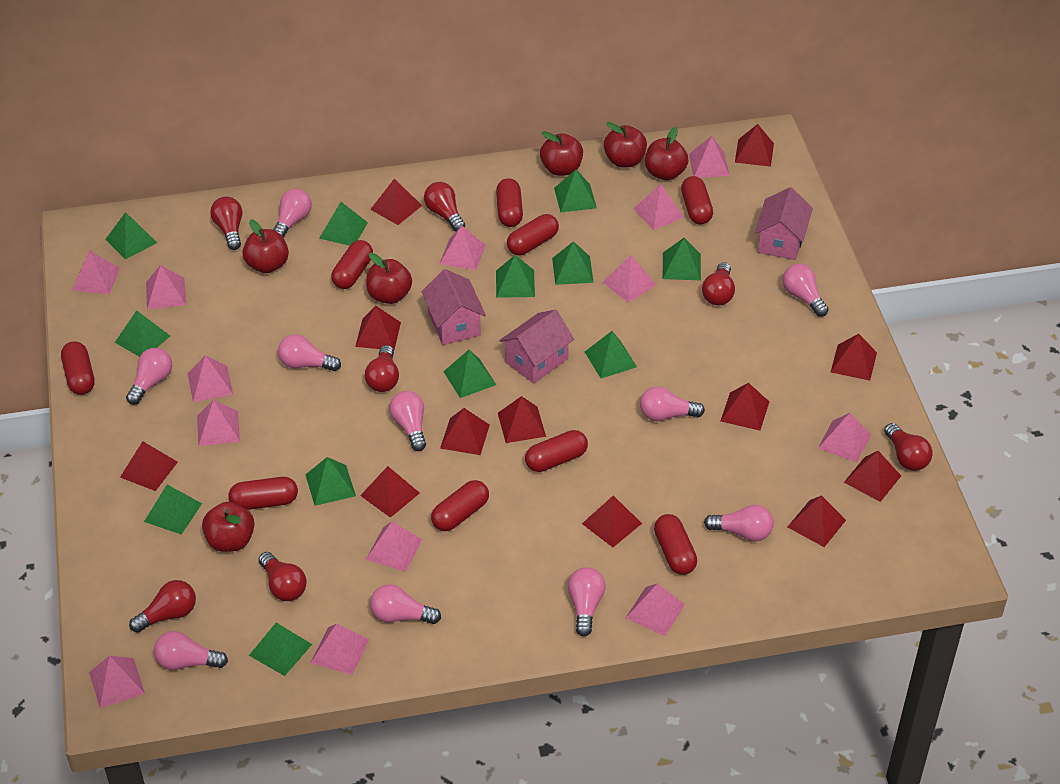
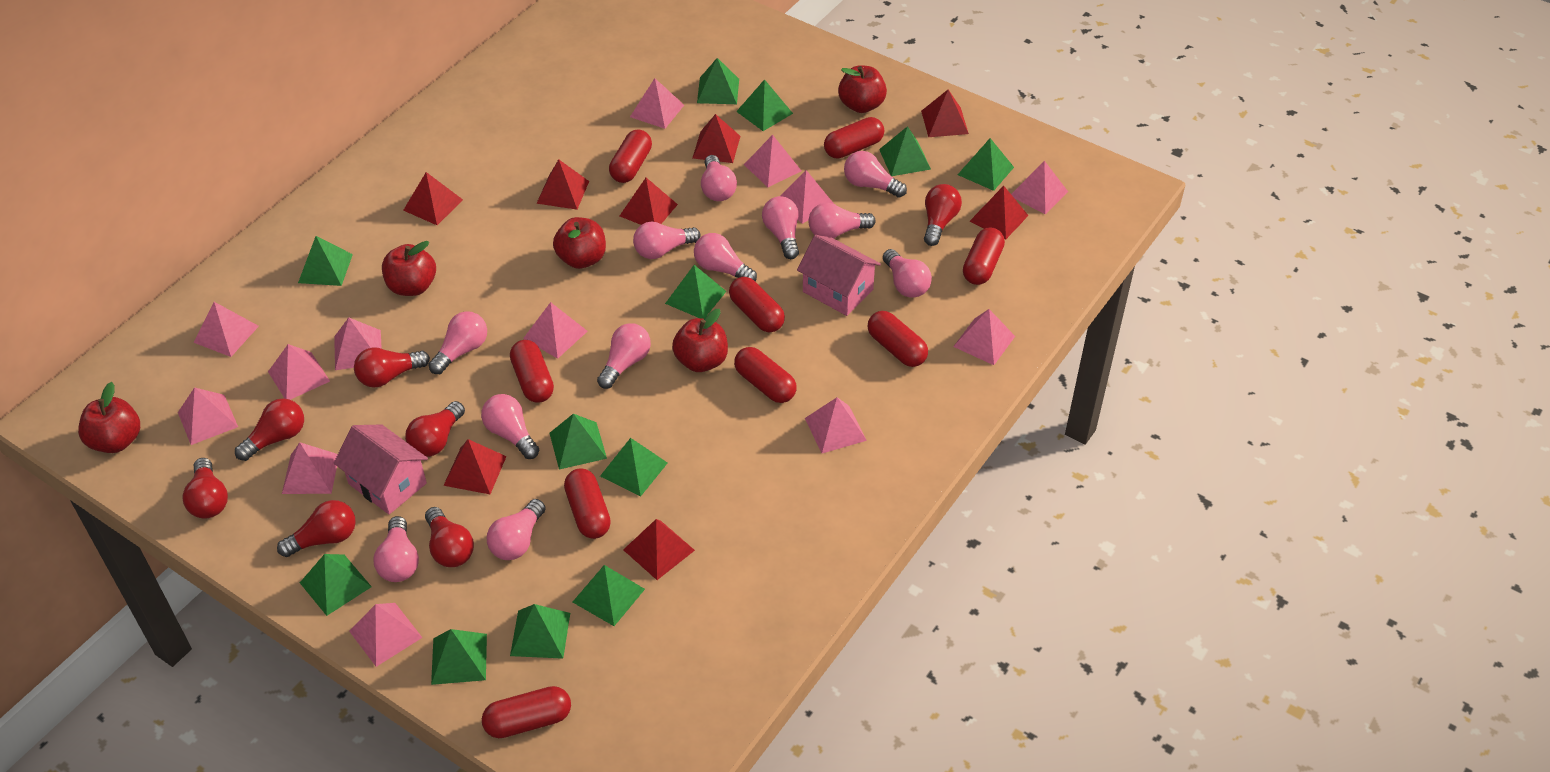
pink house: 3 -> 2
pink light bulb: 10 -> 12
red apple: 6 -> 5
red pyramid: 12 -> 8

